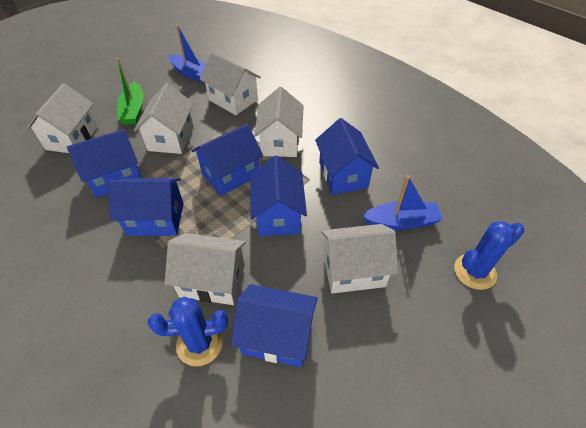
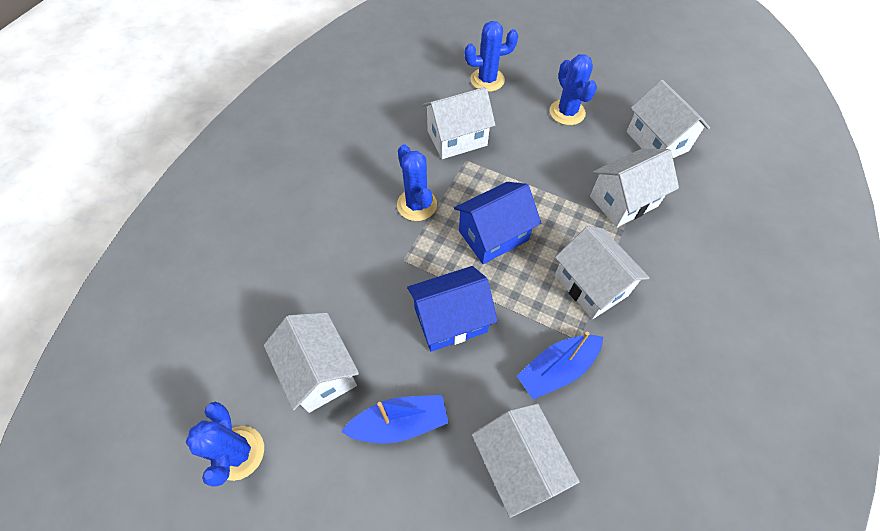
blue cactus: 2 -> 4
blue house: 6 -> 2
green boat: 1 -> 0

